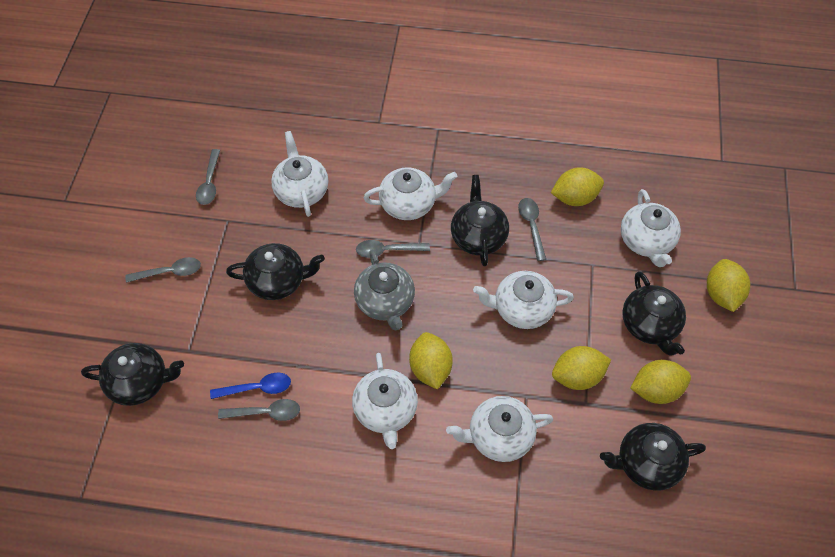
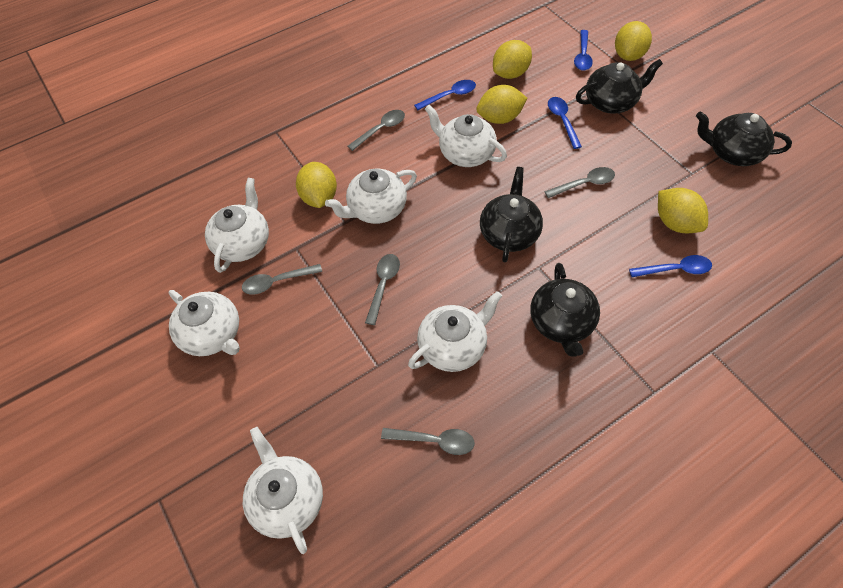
black teapot: 5 -> 4
blue spoon: 1 -> 4
grey teapot: 1 -> 0

